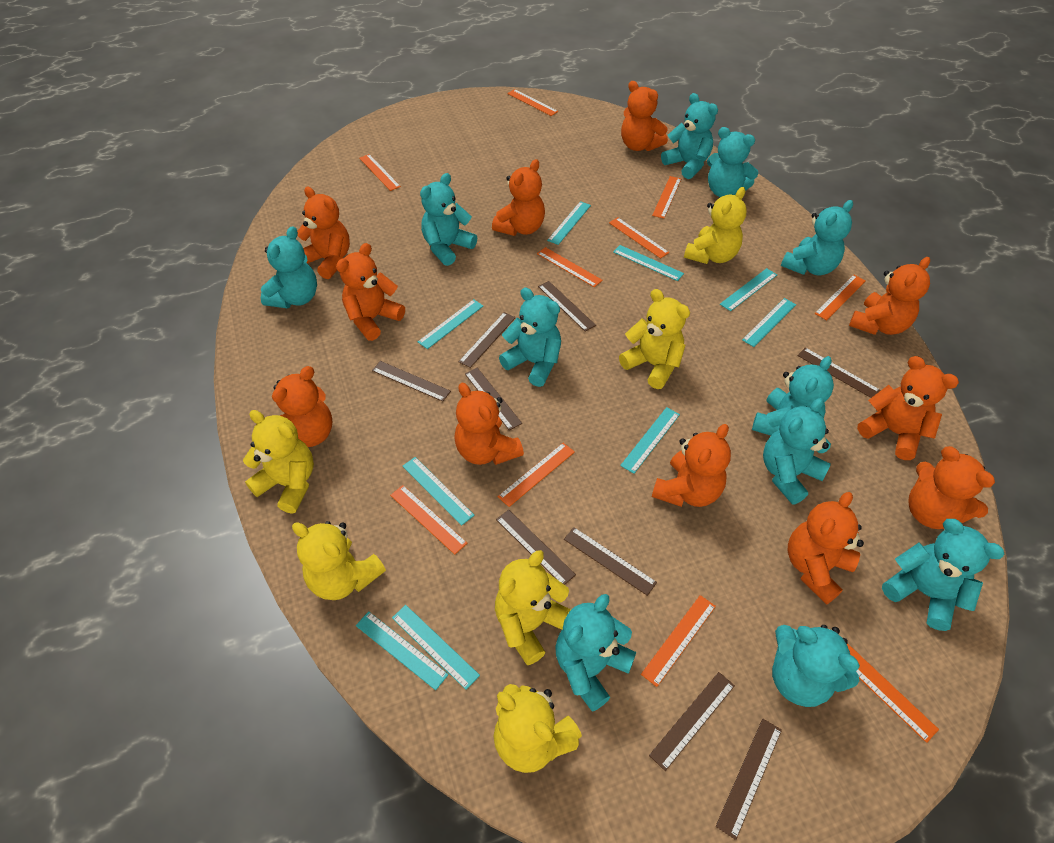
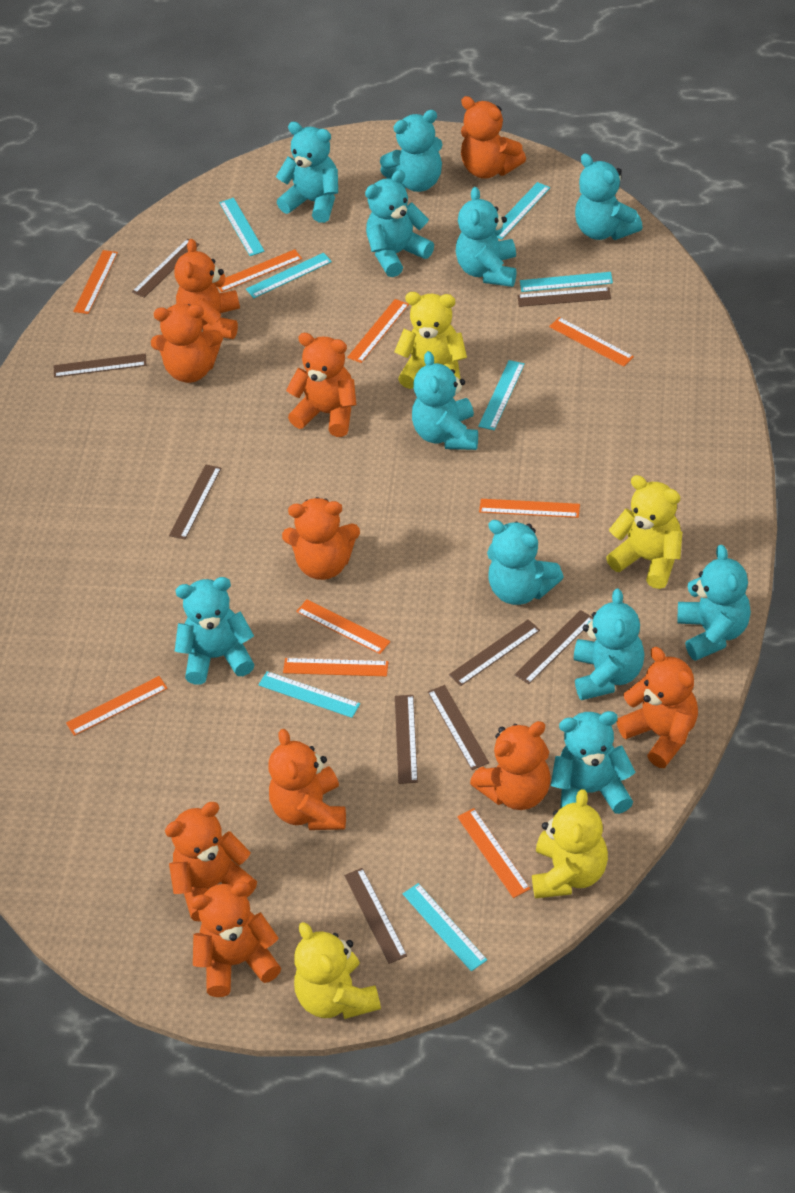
orange ruler: 10 -> 9
orange teddy bear: 11 -> 10
turquoise ruler: 9 -> 7
yellow teddy bear: 6 -> 4

